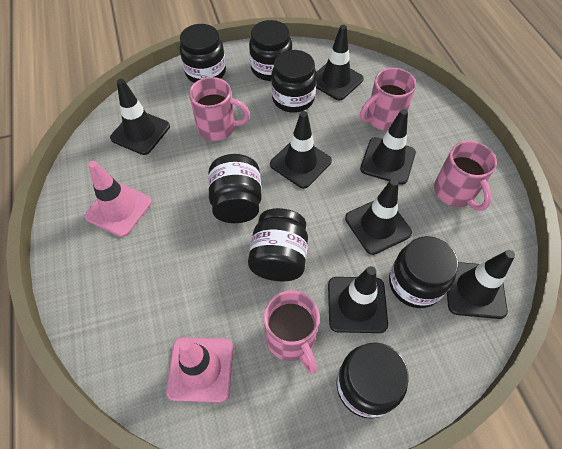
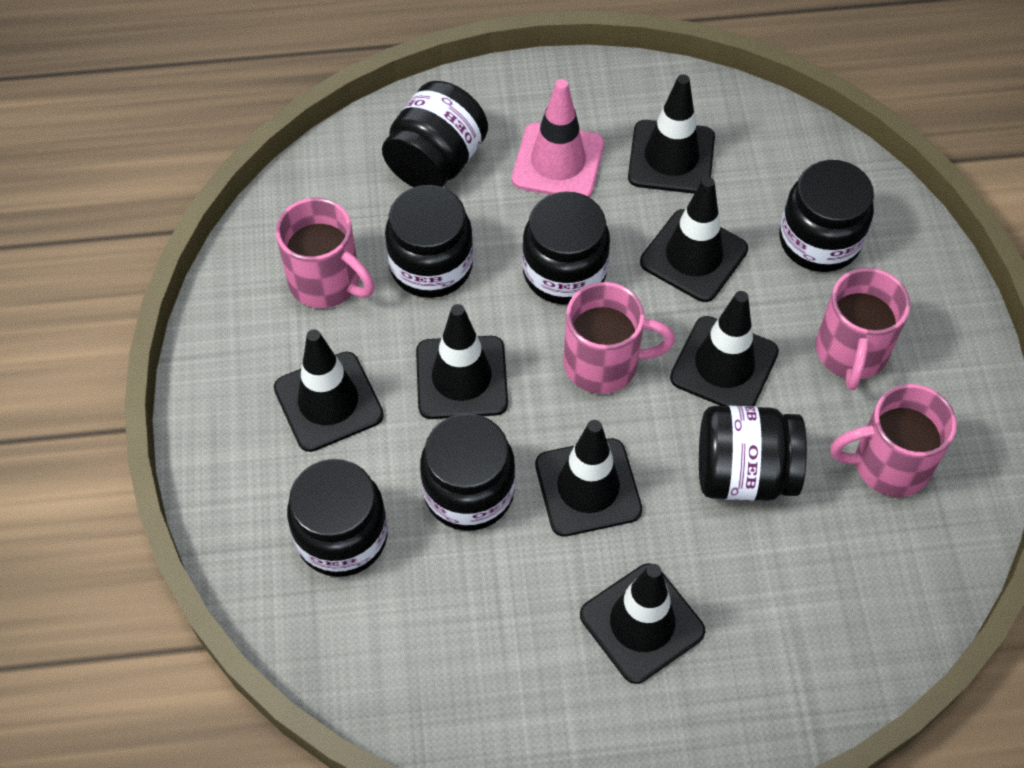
pink traffic cone: 2 -> 1

